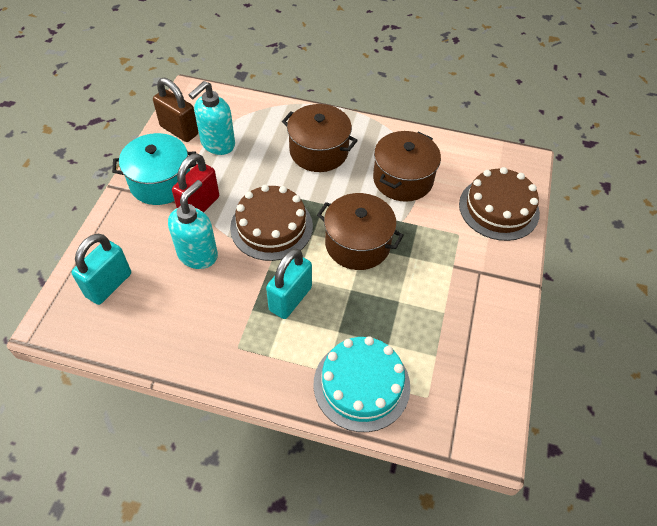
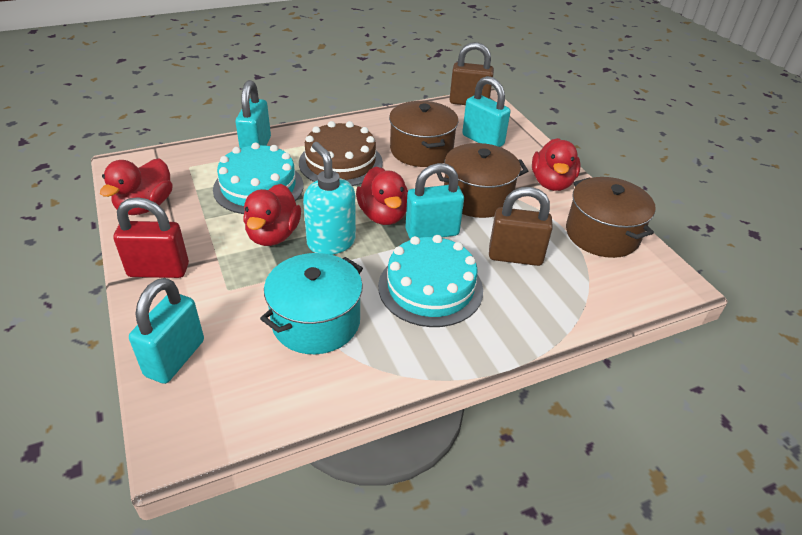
brown cake: 2 -> 1
brown padlock: 1 -> 2
red duck: 0 -> 4
turquoise cake: 1 -> 2
turquoise padlock: 2 -> 4
turquoise soap dispenser: 2 -> 1

